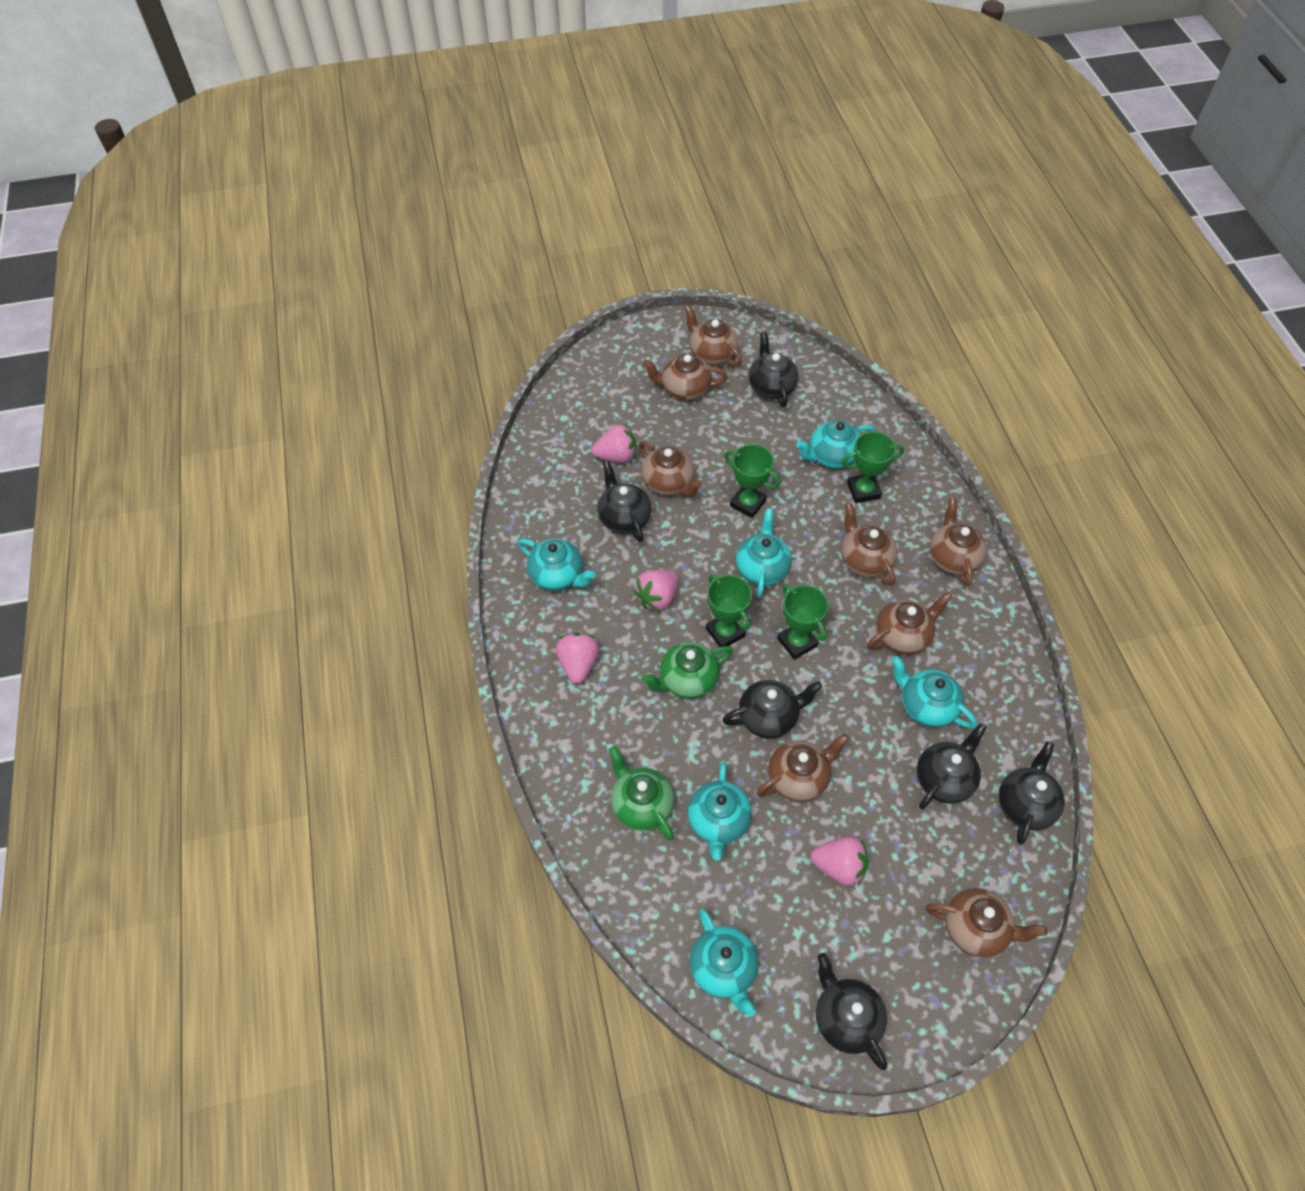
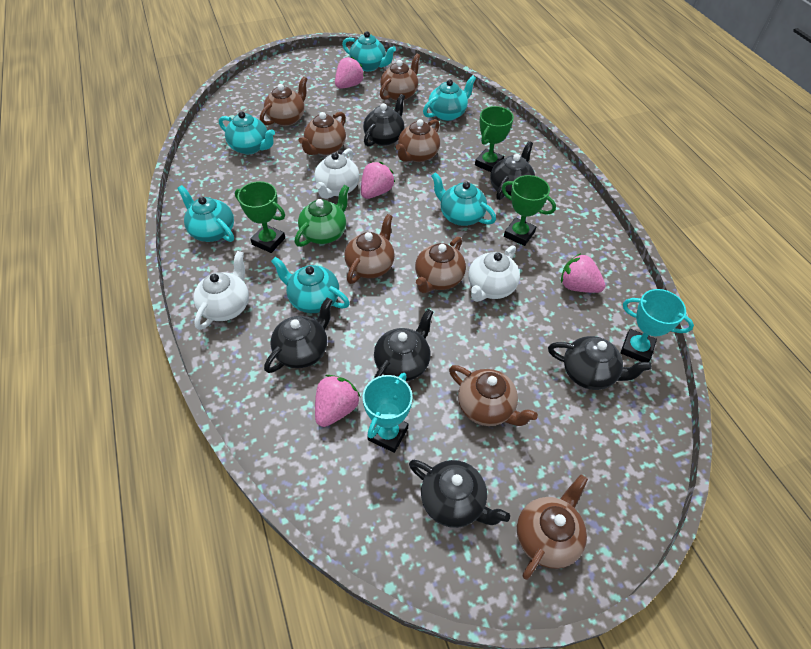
green teapot: 2 -> 1
green trophy: 4 -> 3
turquoise trophy: 0 -> 2
white teapot: 0 -> 3

